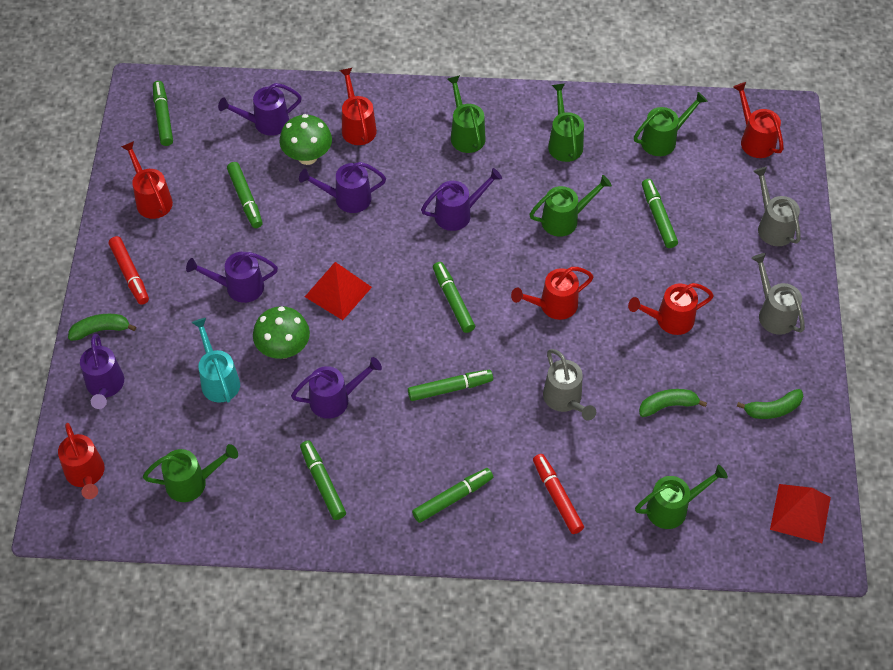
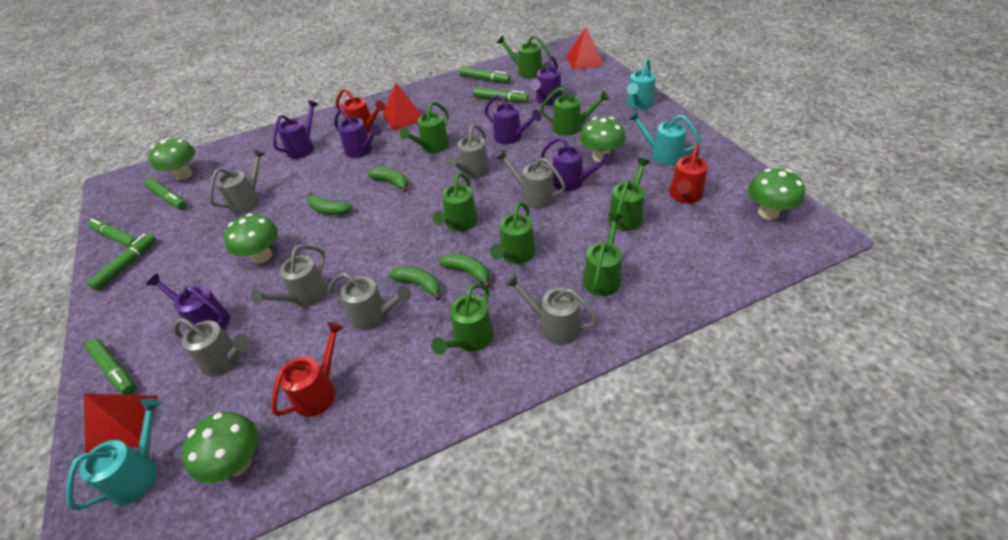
green banana: 3 -> 4
green marker: 7 -> 6
green mushroom: 2 -> 5
green watering can: 6 -> 8
grey watering can: 3 -> 7
red marker: 2 -> 0
red pyramid: 2 -> 3
red watering can: 6 -> 3
turquoise watering can: 1 -> 3

